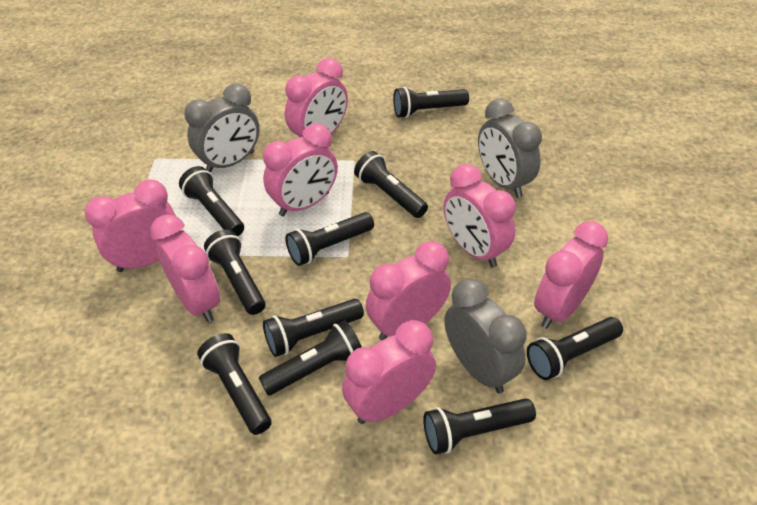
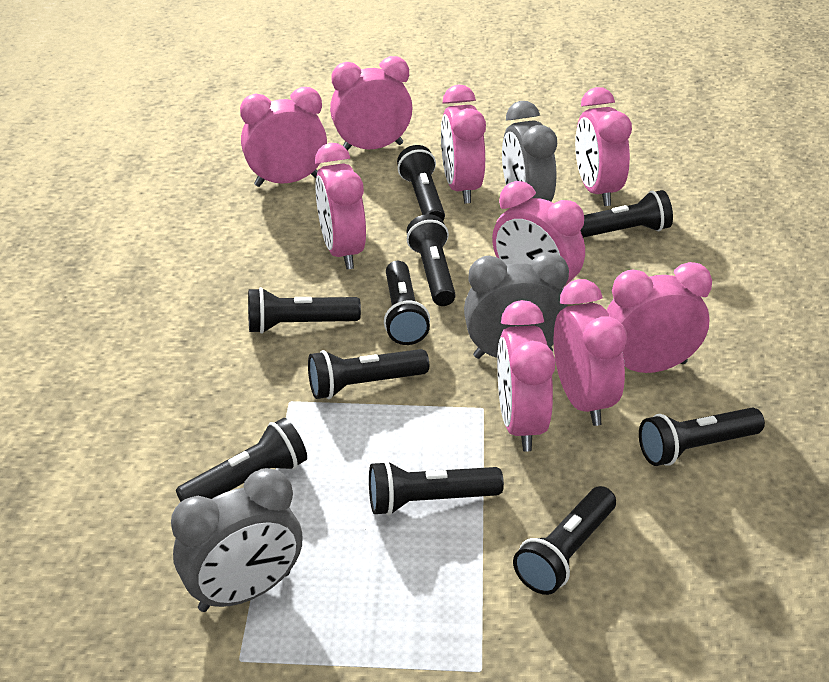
pink clock: 8 -> 9

